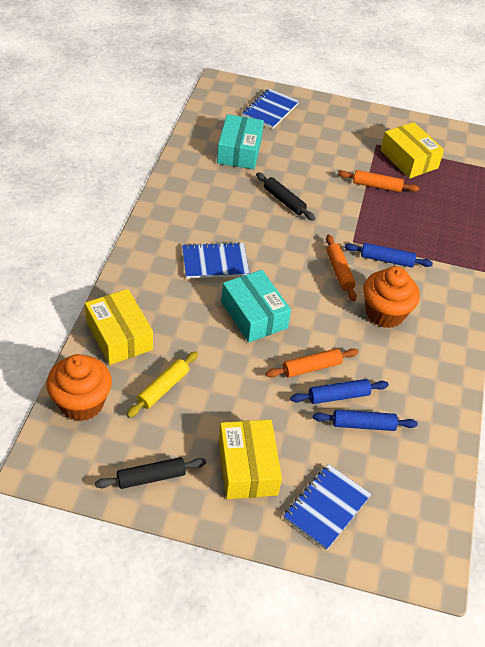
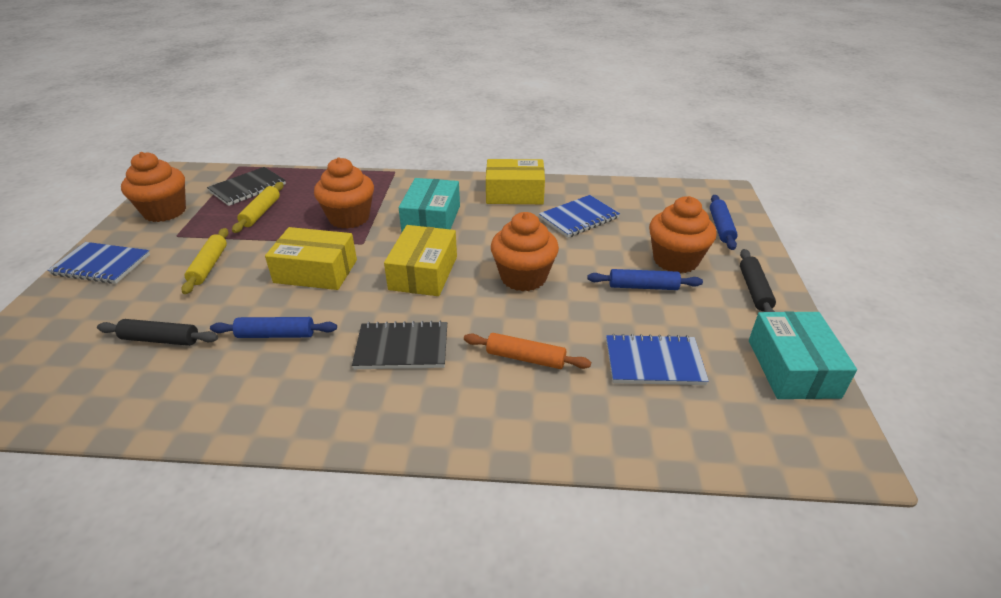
black notebook: 0 -> 2
orange cupcake: 2 -> 4
orange rolling pin: 3 -> 1
yellow rolling pin: 1 -> 2

